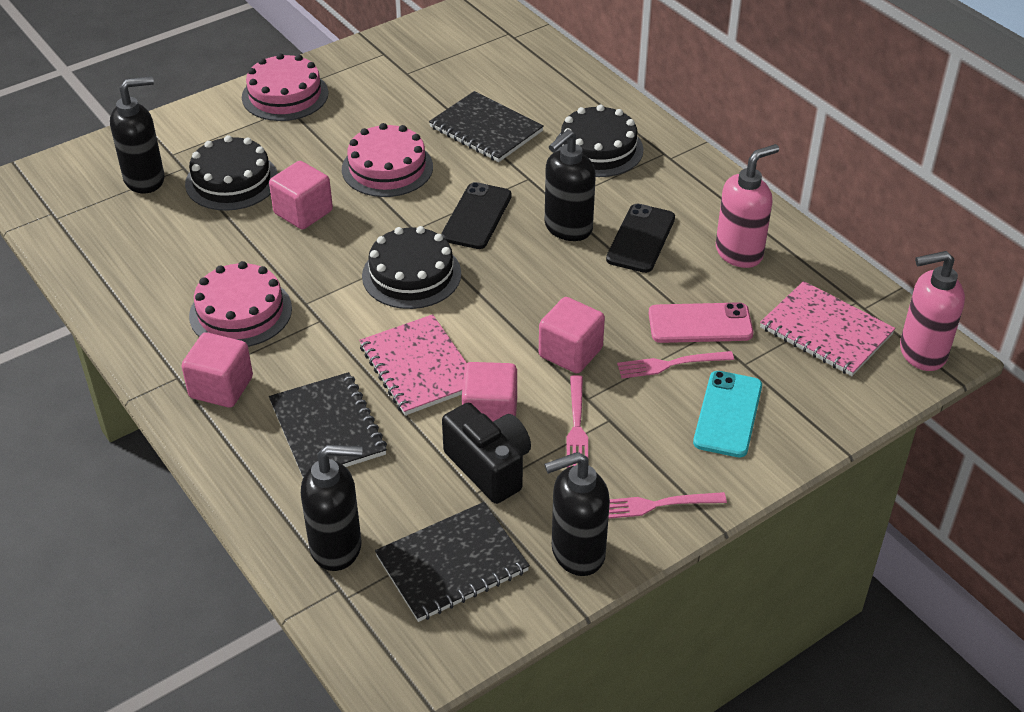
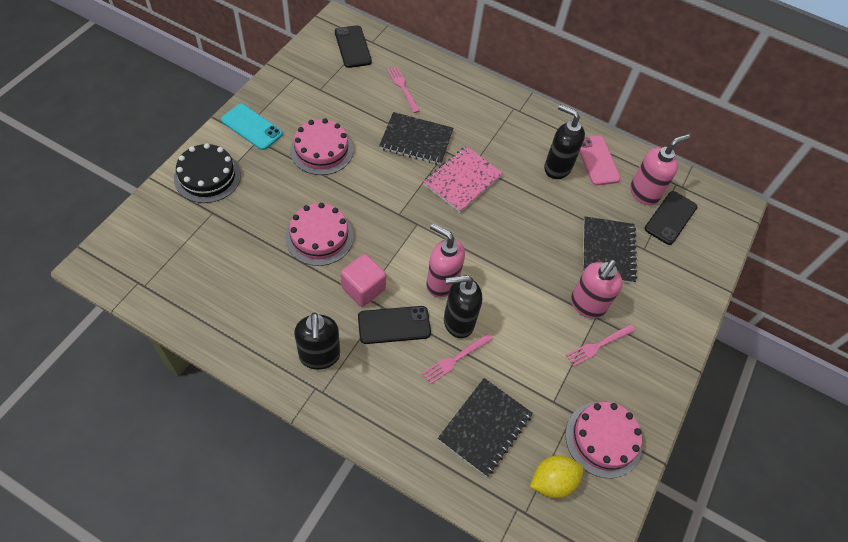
black cake: 3 -> 1
black camera: 1 -> 0
black phone: 2 -> 3
black soap dispenser: 4 -> 3
pink cube: 4 -> 1
pink notebook: 2 -> 1
pink soap dispenser: 2 -> 3
yellow lemon: 0 -> 1

